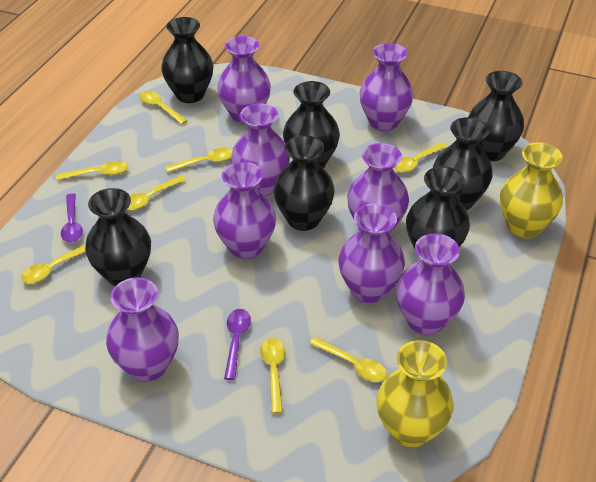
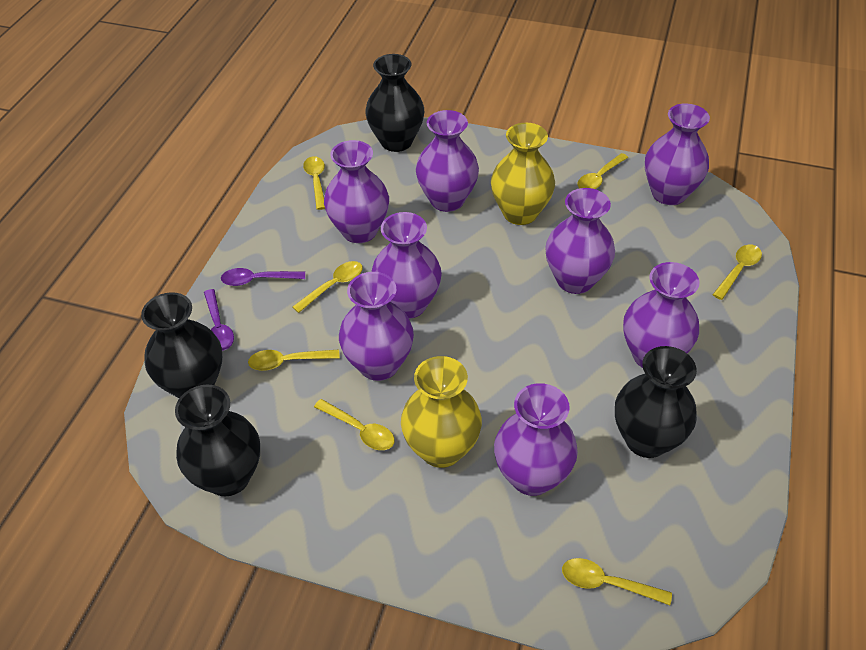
black vase: 7 -> 4
yellow spoon: 8 -> 7

